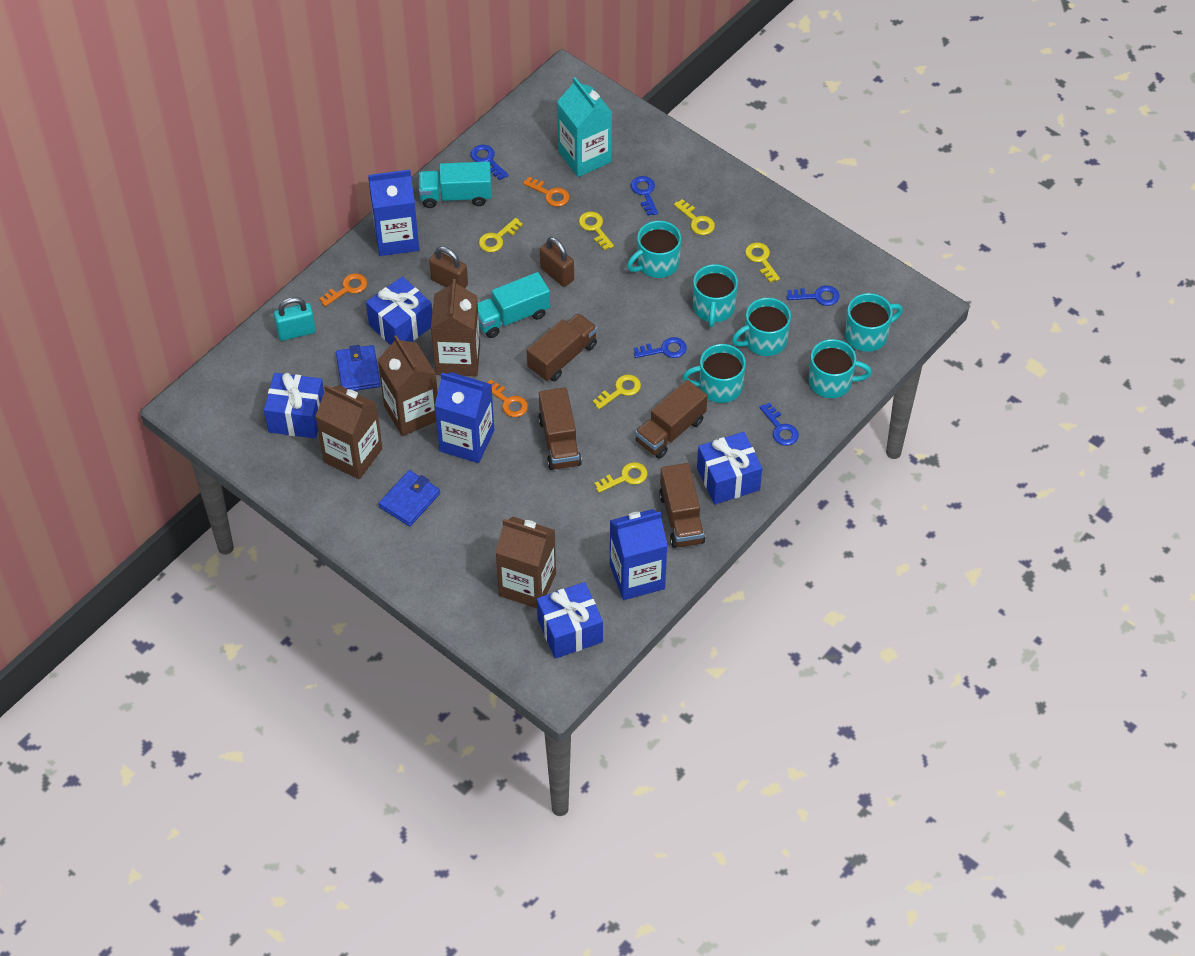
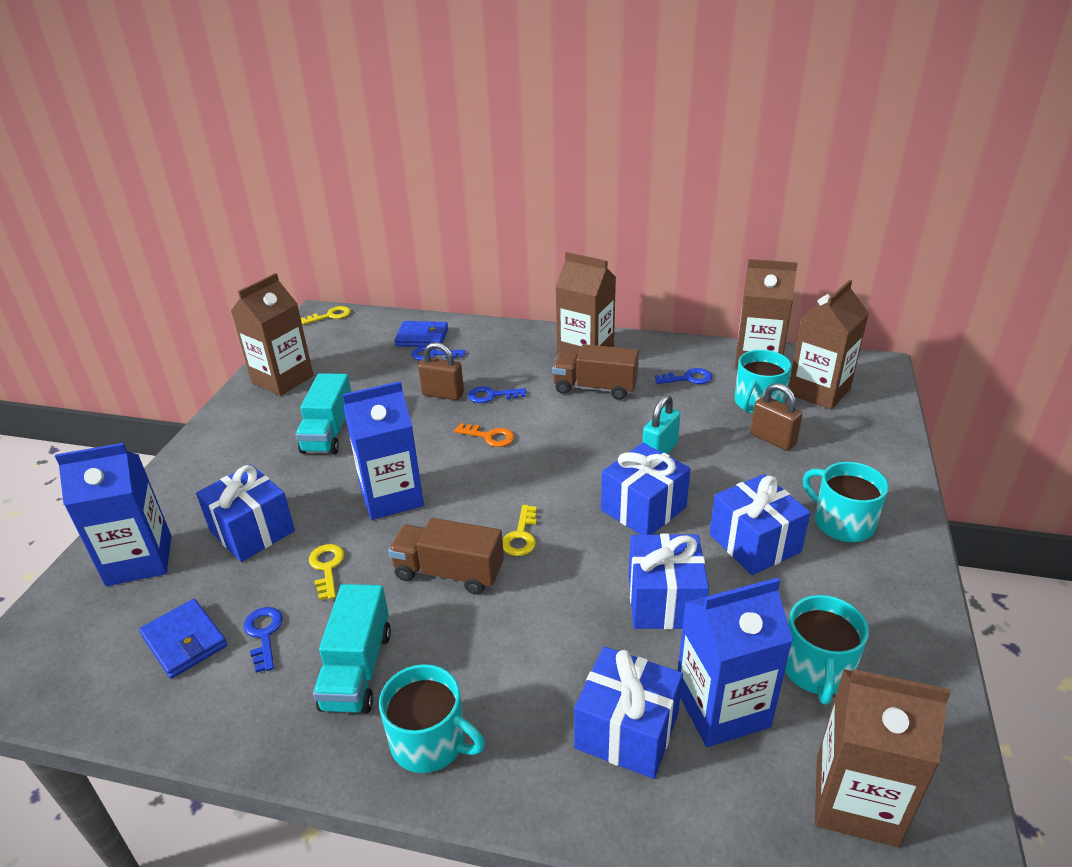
blue gift: 4 -> 5
blue key: 5 -> 4
brown carton: 4 -> 5
brown truck: 4 -> 2
orange key: 3 -> 1
turquoise carton: 1 -> 0
turquoise mug: 6 -> 4
yellow key: 6 -> 3

